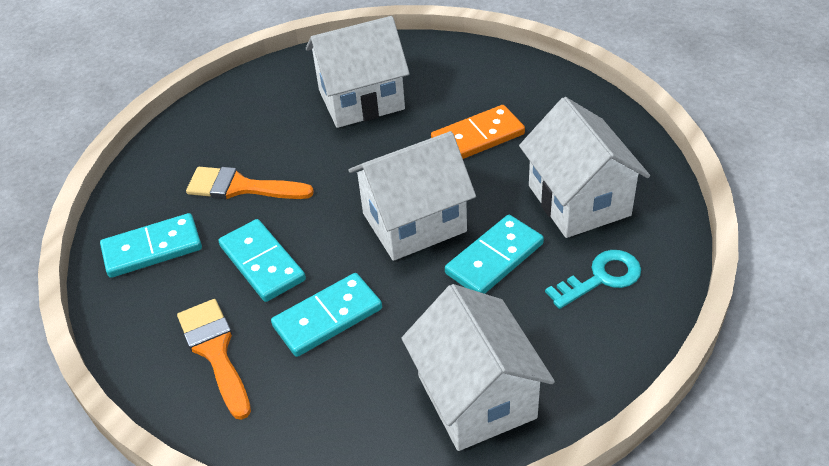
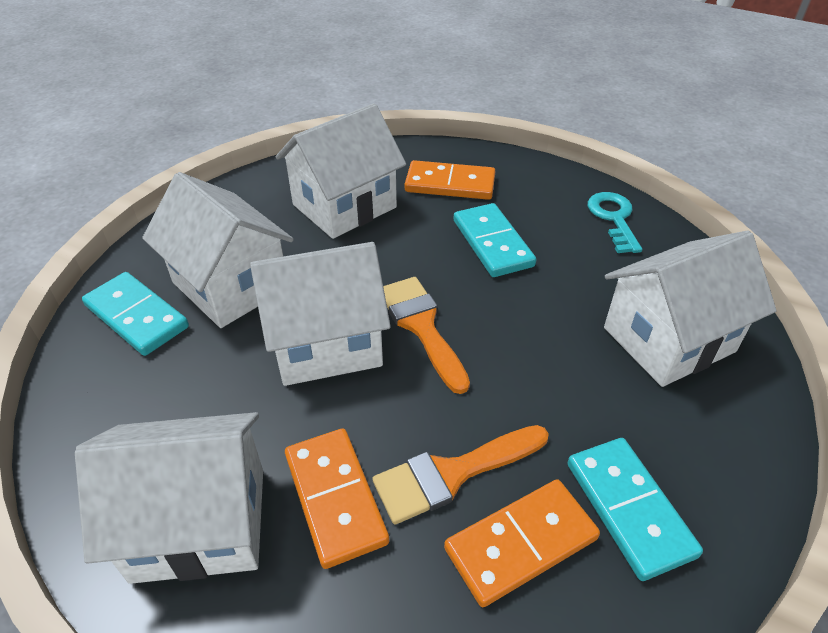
orange domino: 1 -> 3
turquoise domino: 4 -> 3
white house: 4 -> 5

